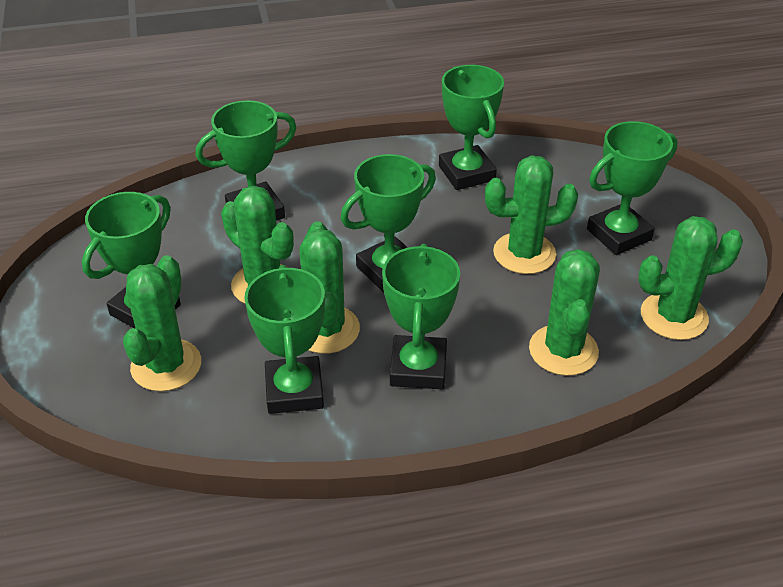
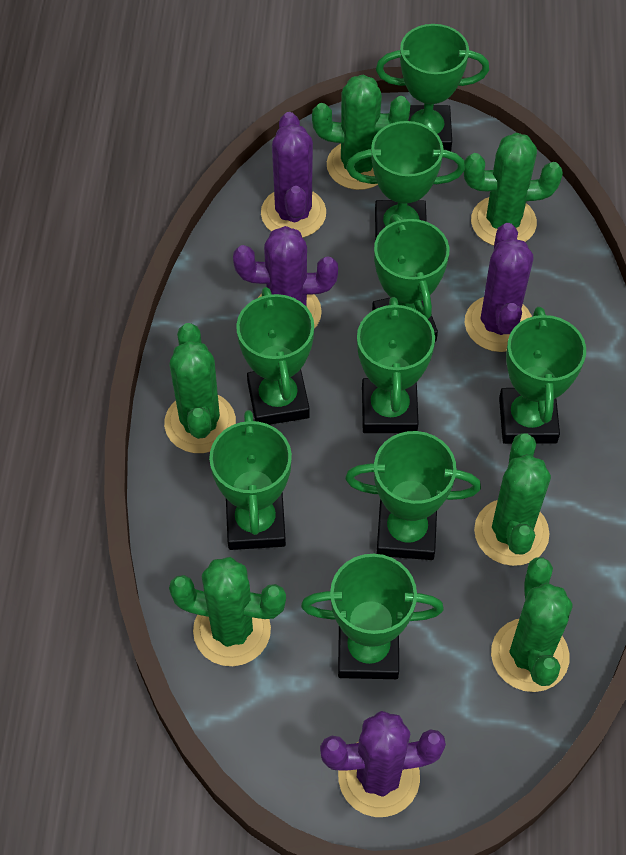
green trophy: 7 -> 9
purple cactus: 0 -> 4

